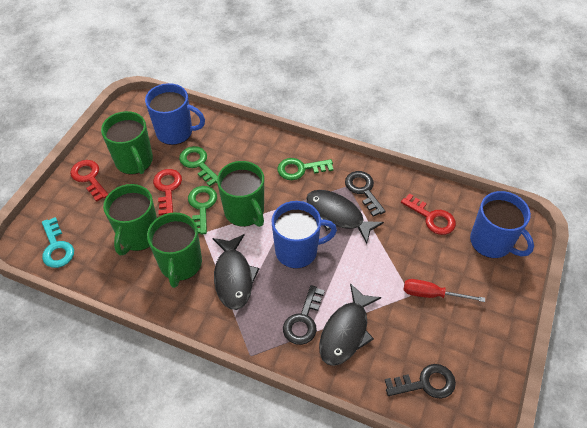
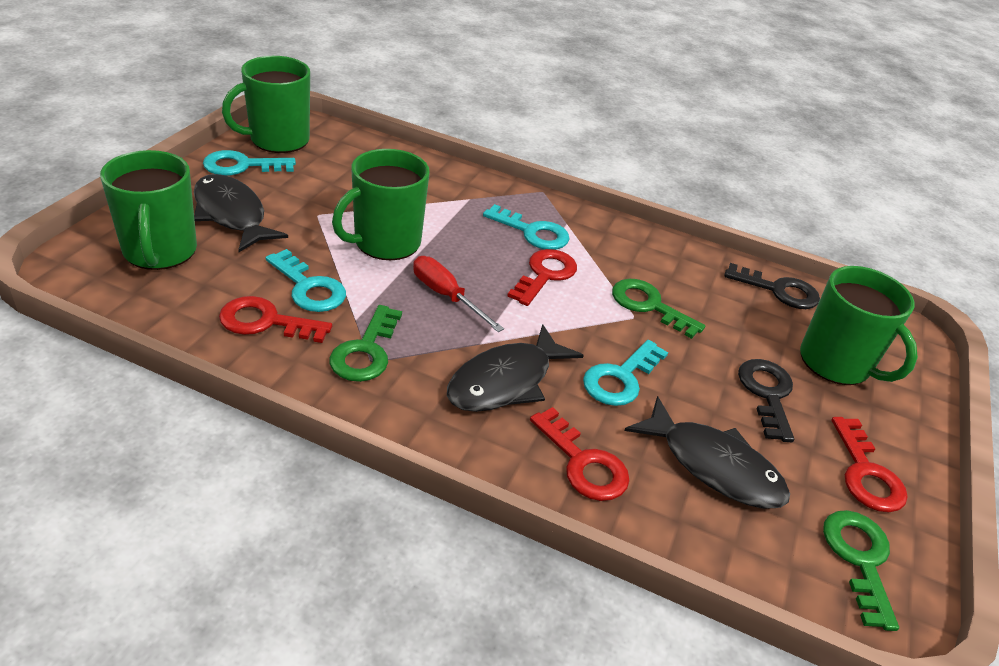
black key: 3 -> 2
blue mug: 3 -> 0
red key: 3 -> 4
turquoise key: 1 -> 4

